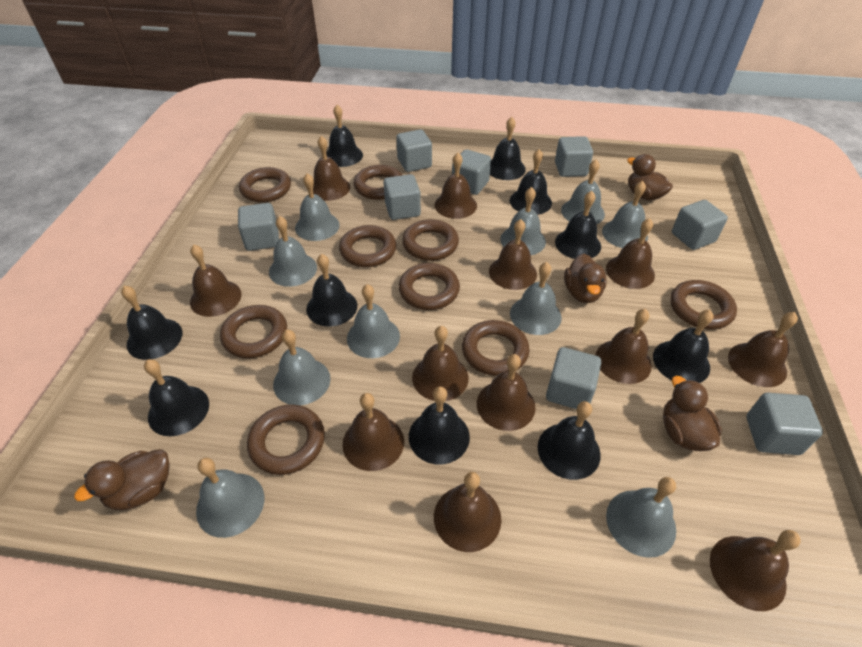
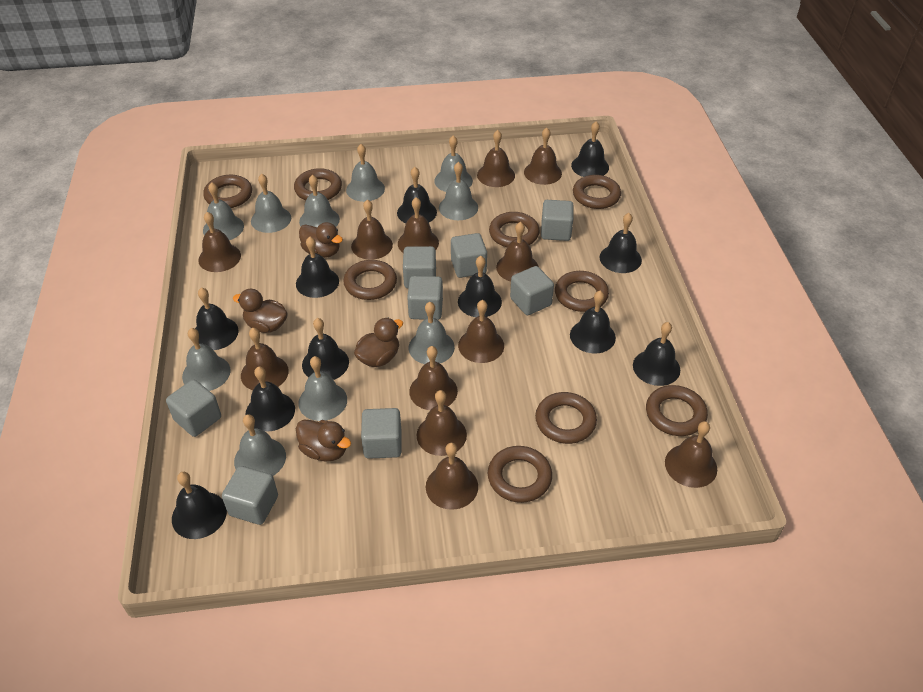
black bell: 10 -> 11

